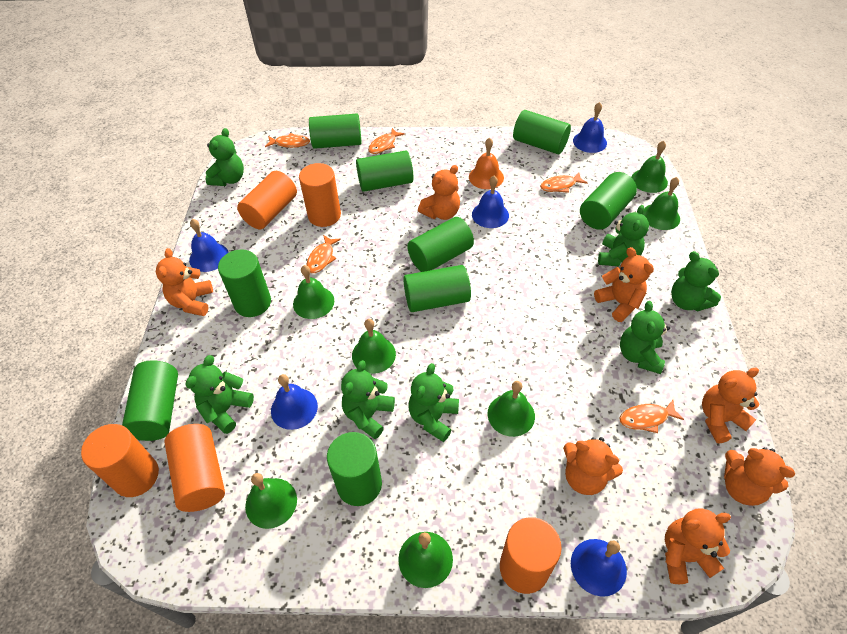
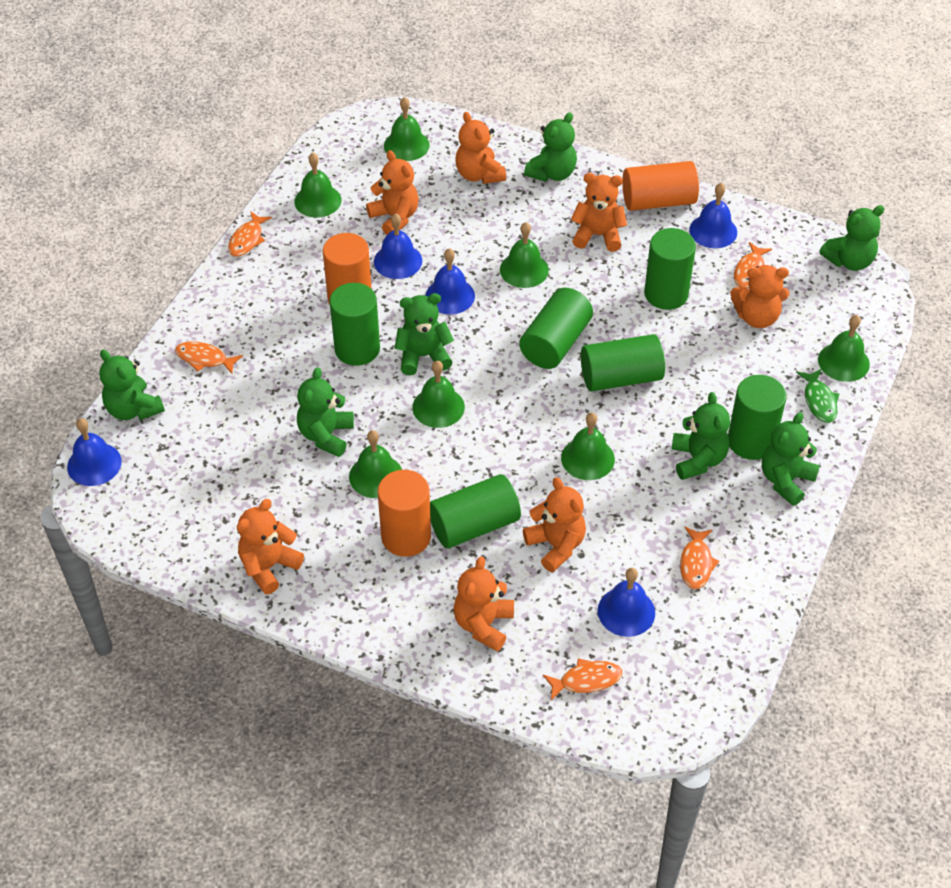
green cylinder: 9 -> 6
green fish: 0 -> 1
orange bell: 1 -> 0
orange cylinder: 5 -> 3

